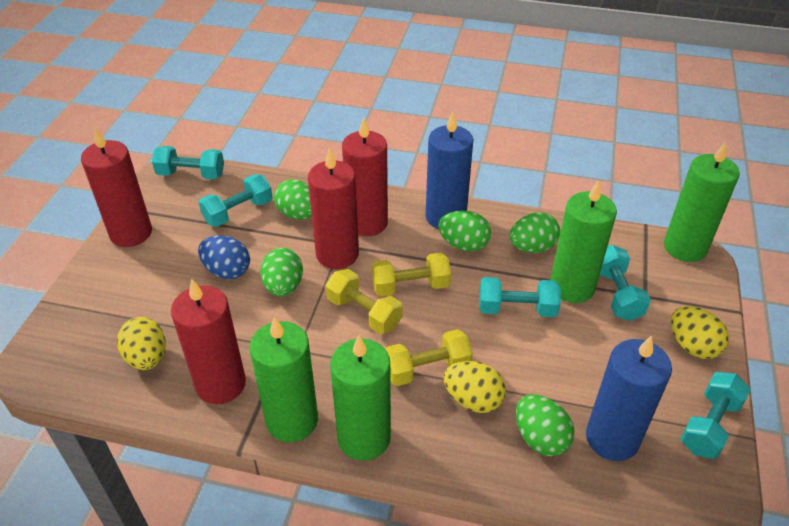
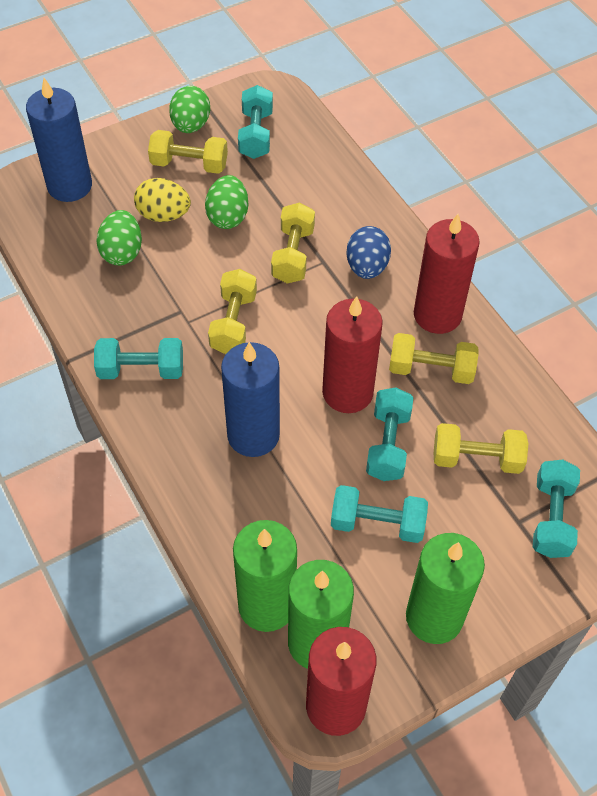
green candle: 4 -> 3
green egg: 5 -> 3
red candle: 4 -> 3
yellow dumbbell: 3 -> 5
yellow egg: 3 -> 1

